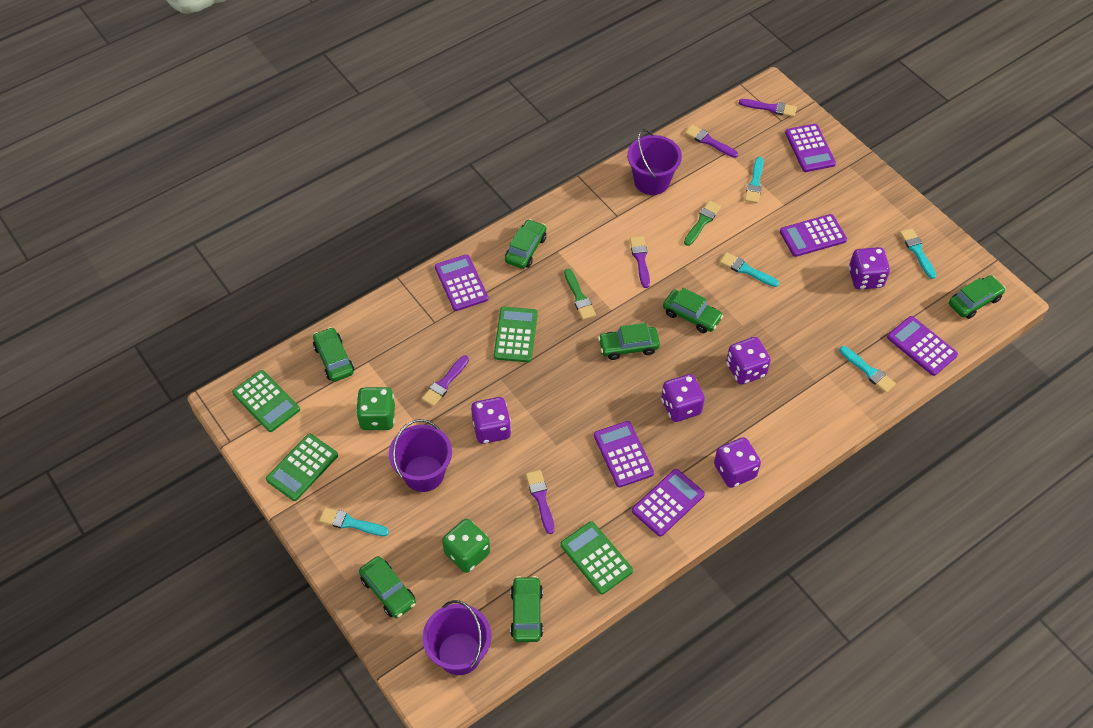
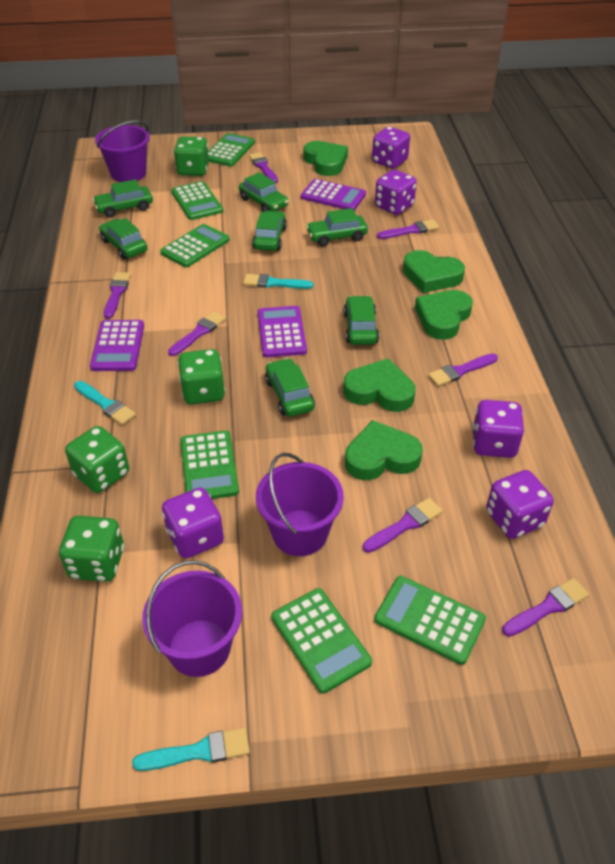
green brush: 2 -> 0
green calculator: 4 -> 6
green dice: 2 -> 4
green heart: 0 -> 5
purple brush: 5 -> 7
purple calculator: 6 -> 3
turquoise brush: 5 -> 3

